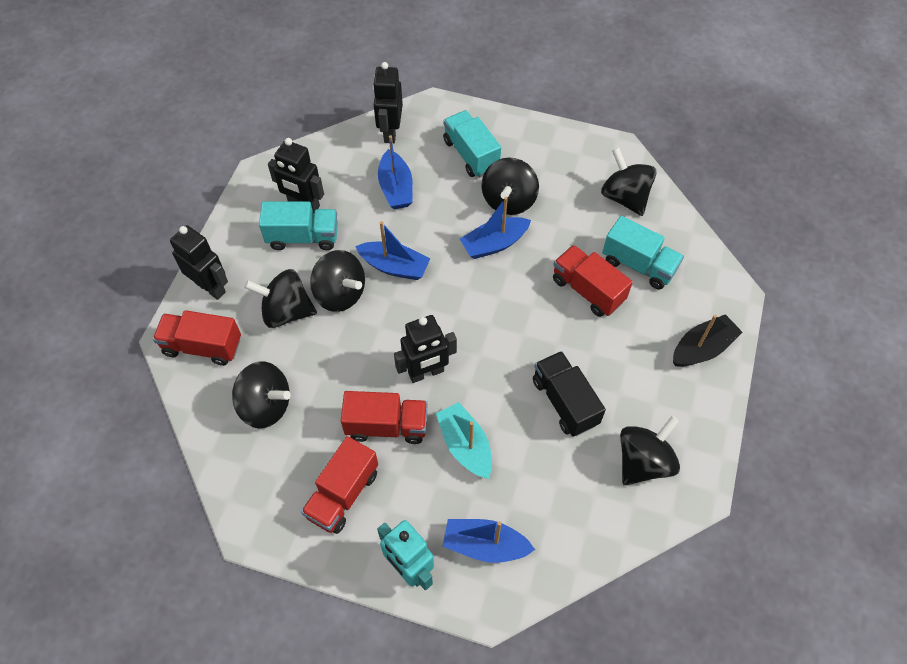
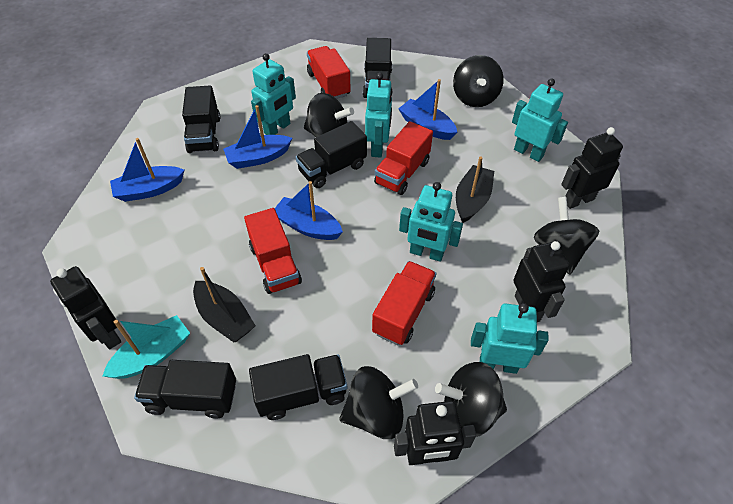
black boat: 1 -> 2
black spinning top: 6 -> 5
black truck: 1 -> 5
turquoise robot: 1 -> 5
turquoise truck: 3 -> 0

